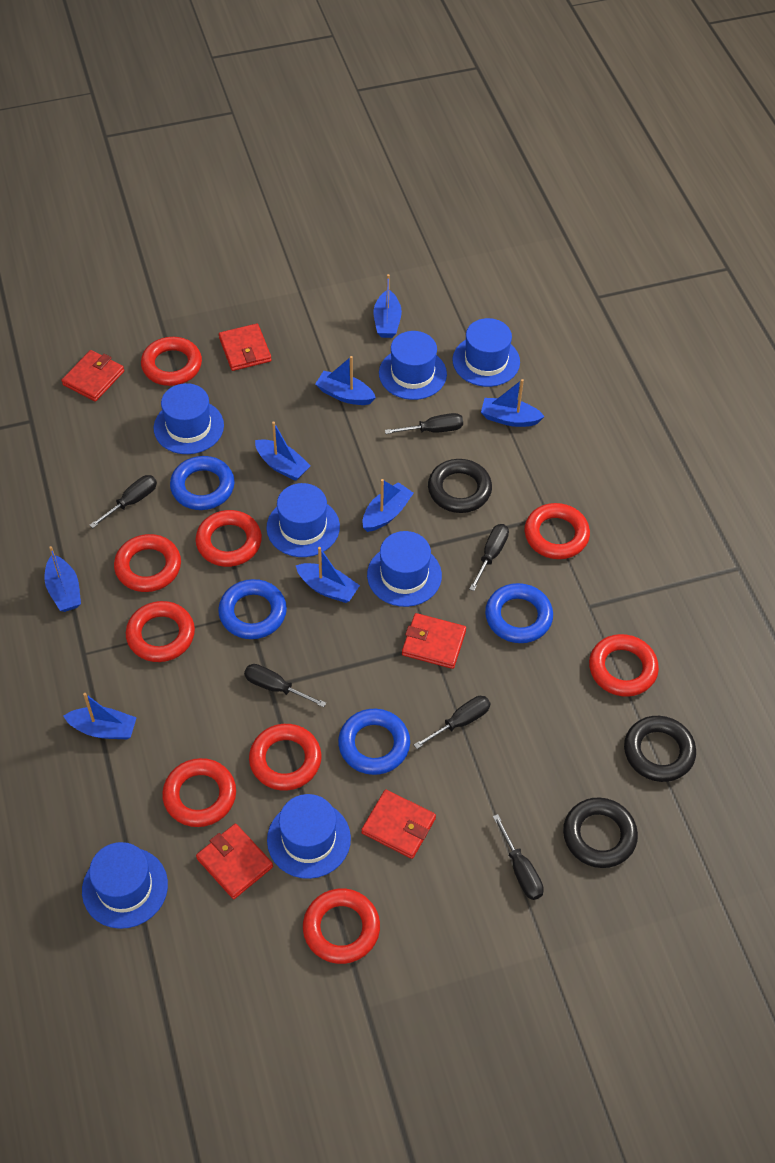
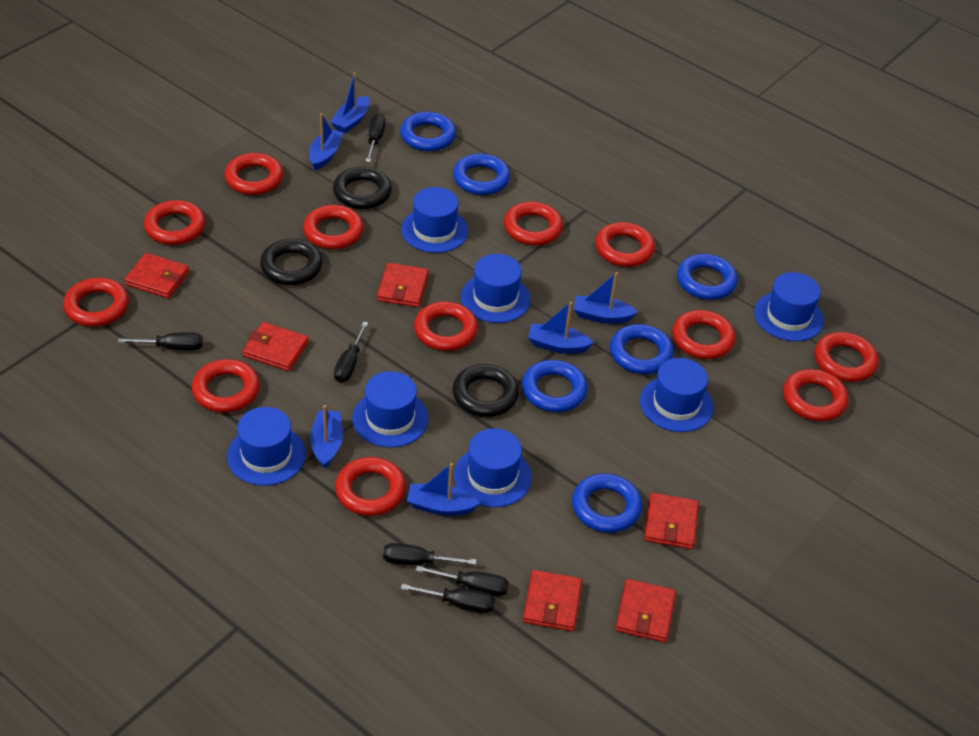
blue boat: 8 -> 6
blue ring: 4 -> 6
red ring: 9 -> 12
red wallet: 5 -> 6

